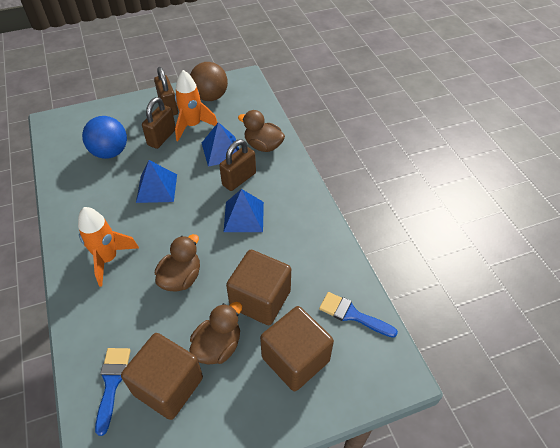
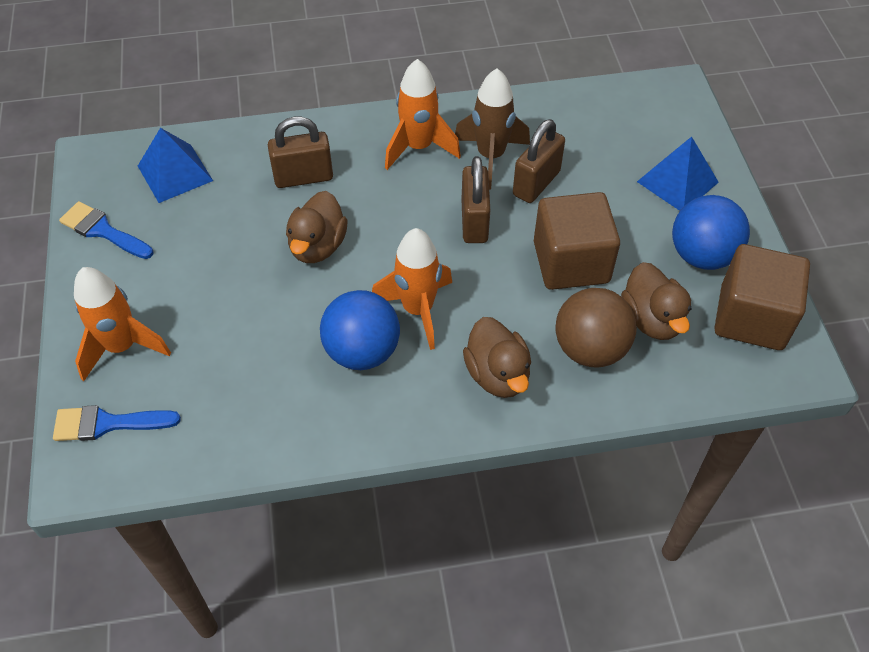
blue ball: 1 -> 2
blue pyramid: 3 -> 2
brown cube: 3 -> 2
brown rocket: 0 -> 1
orange rocket: 2 -> 3

